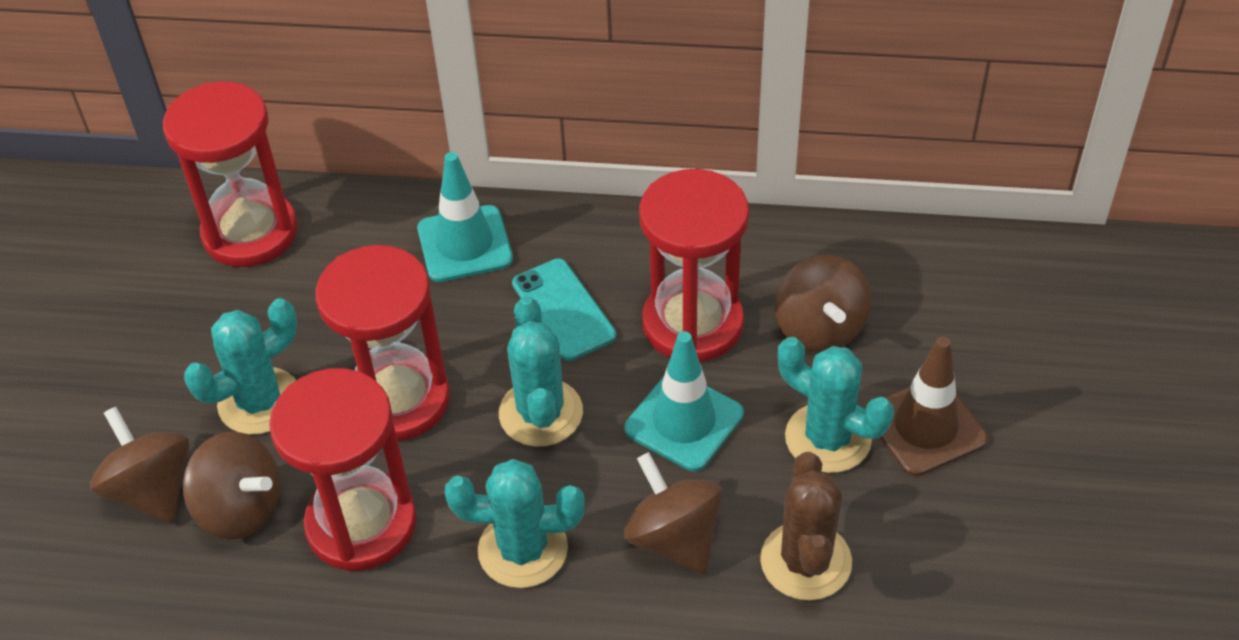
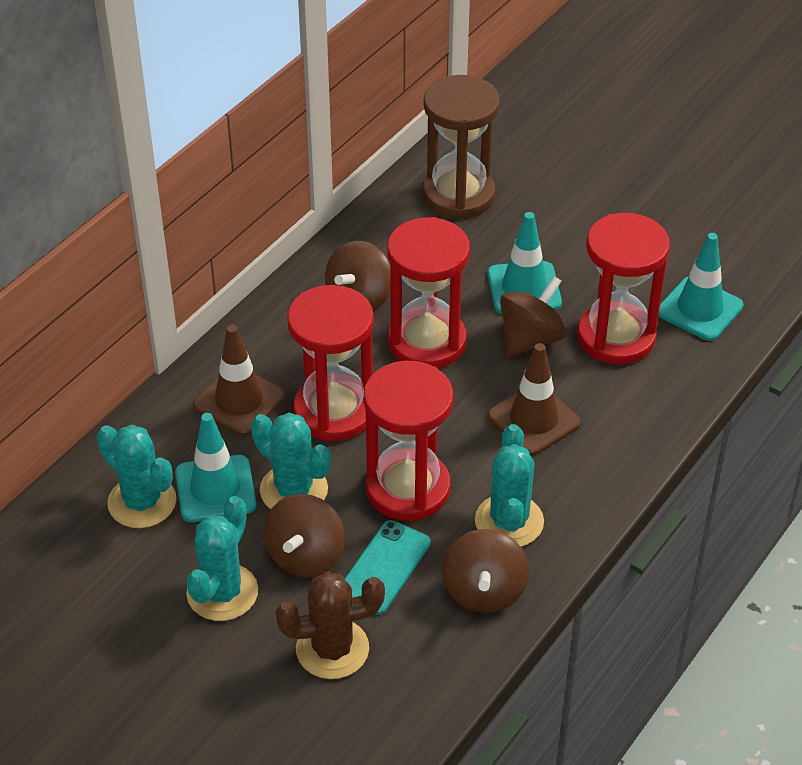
brown hourglass: 0 -> 1
brown traffic cone: 1 -> 2
turquoise traffic cone: 2 -> 3

